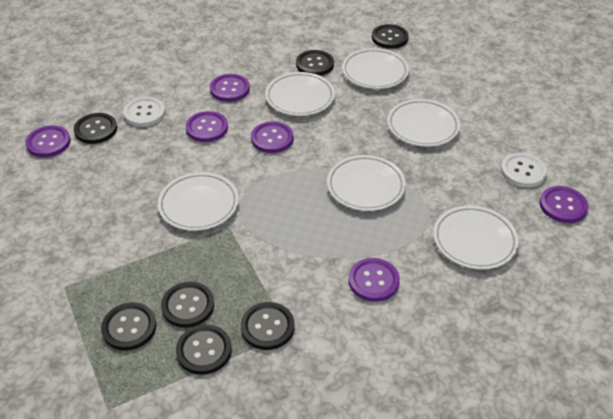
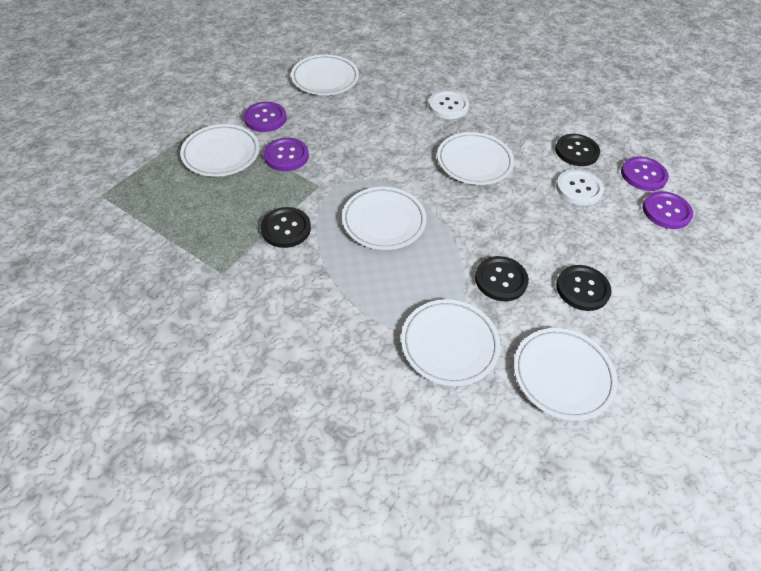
black button: 7 -> 4
purple button: 6 -> 4

